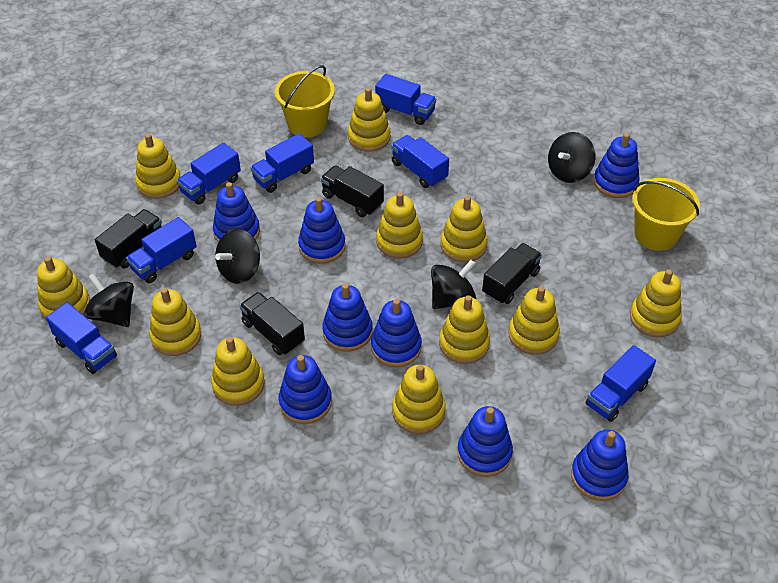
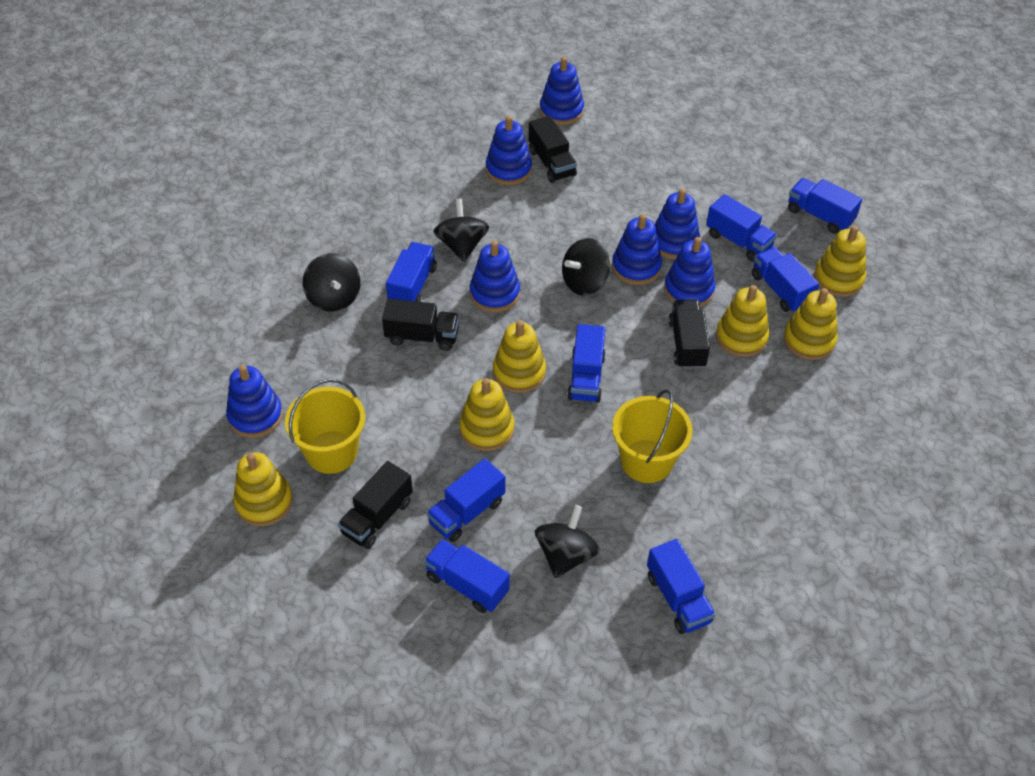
blue stacking toy: 8 -> 7
blue truck: 7 -> 8
yellow stacking toy: 11 -> 6

